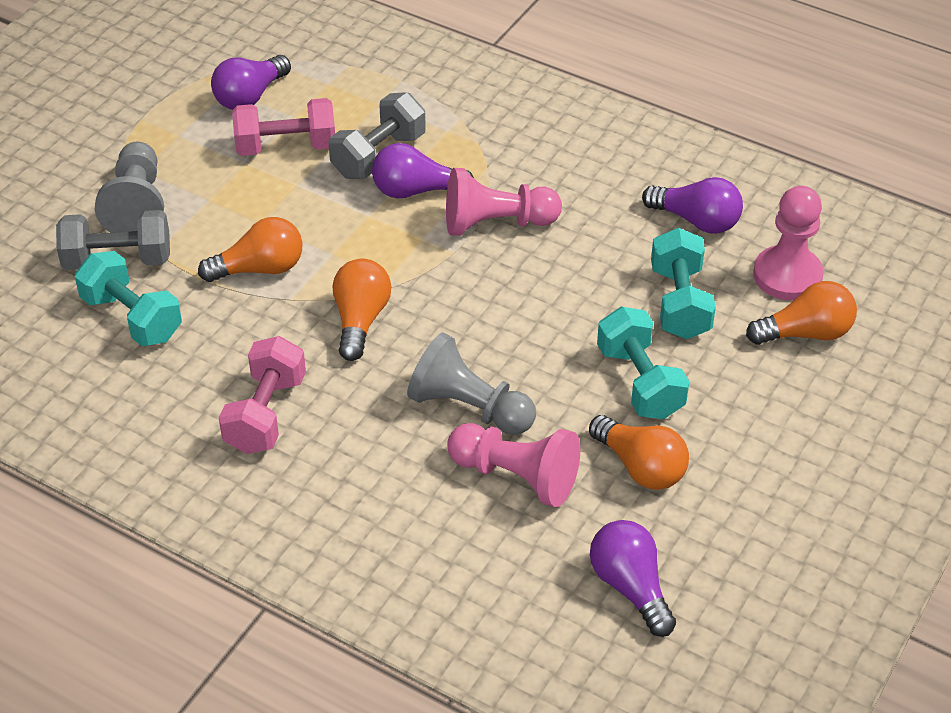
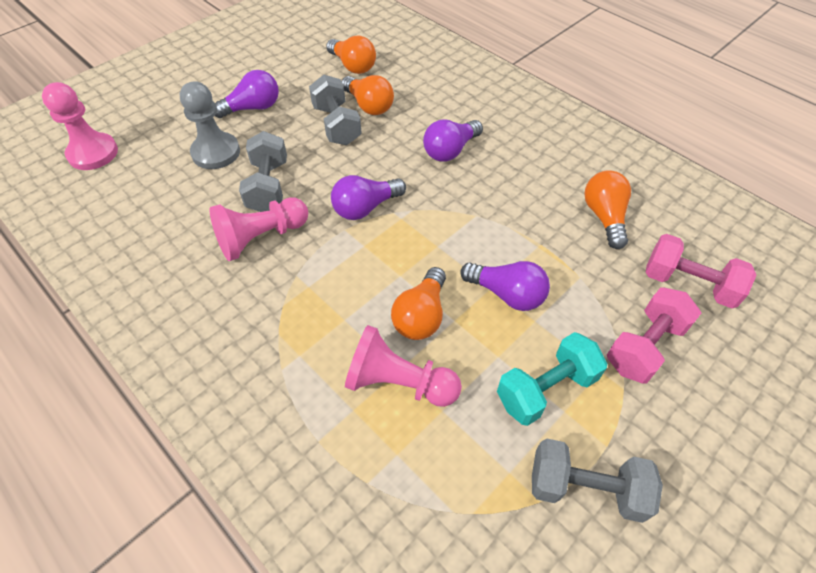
grey dumbbell: 2 -> 3
grey pawn: 2 -> 1
turquoise dumbbell: 3 -> 1

